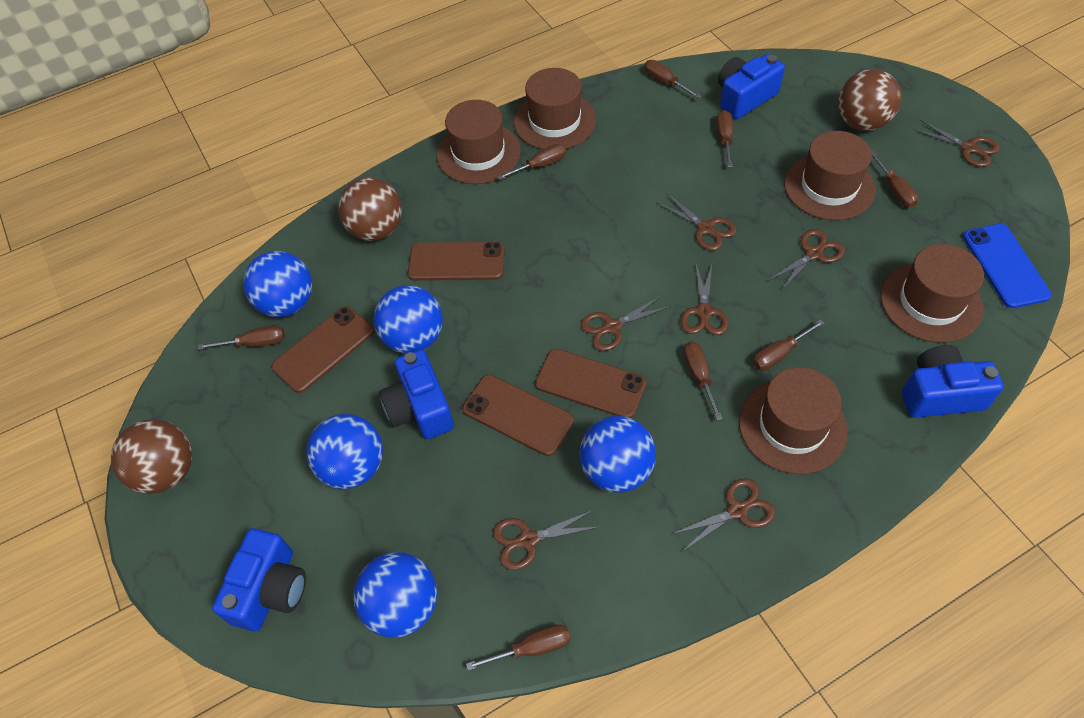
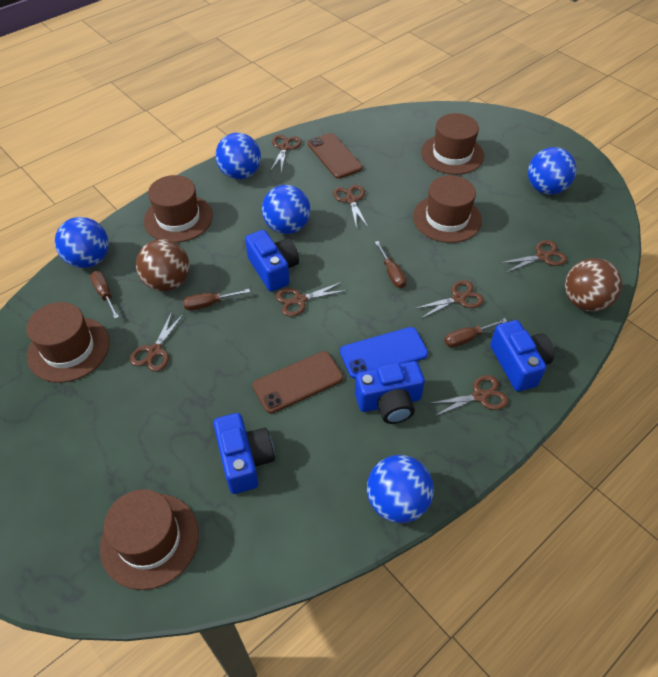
brown ball: 3 -> 2
brown phone: 4 -> 2
brown screwdriver: 8 -> 4

